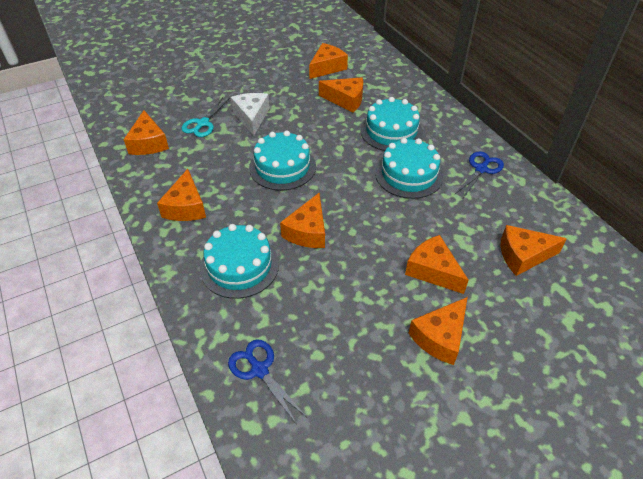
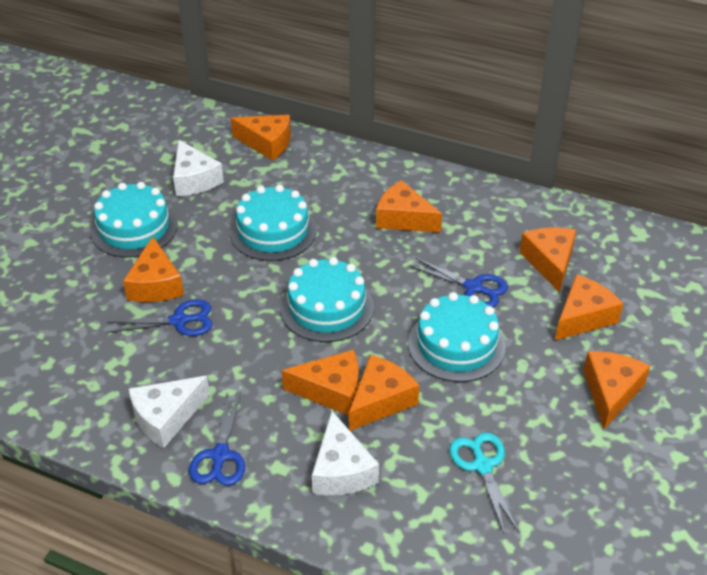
blue scissors: 2 -> 3
white cheese: 1 -> 3

